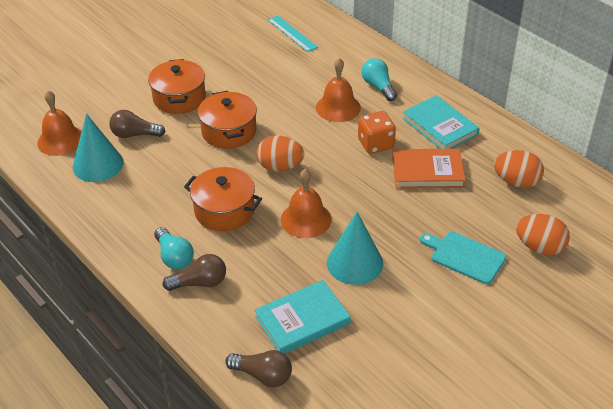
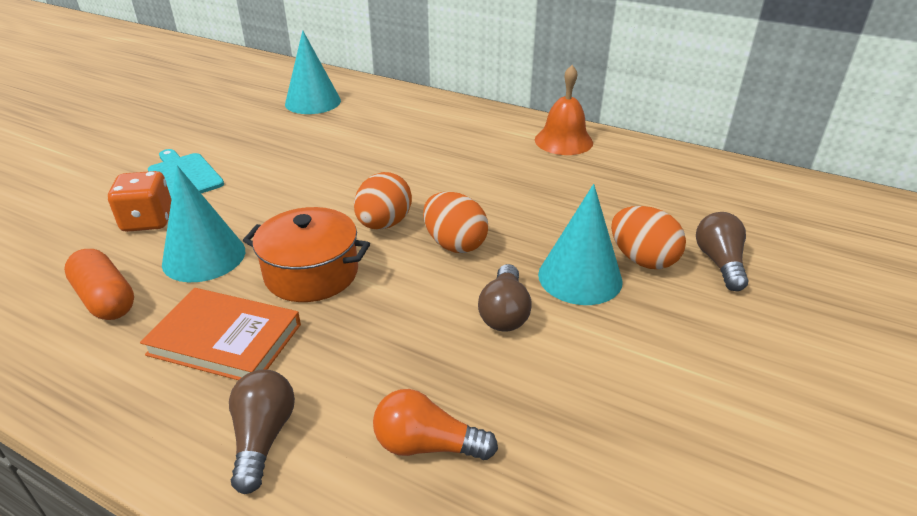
orange bell: 3 -> 1
orange capsule: 0 -> 1
orange light bulb: 0 -> 1
orange pot: 3 -> 1
turquoise book: 2 -> 0
turquoise cone: 2 -> 3
turquoise light bulb: 2 -> 0
turquoise ruler: 1 -> 0

